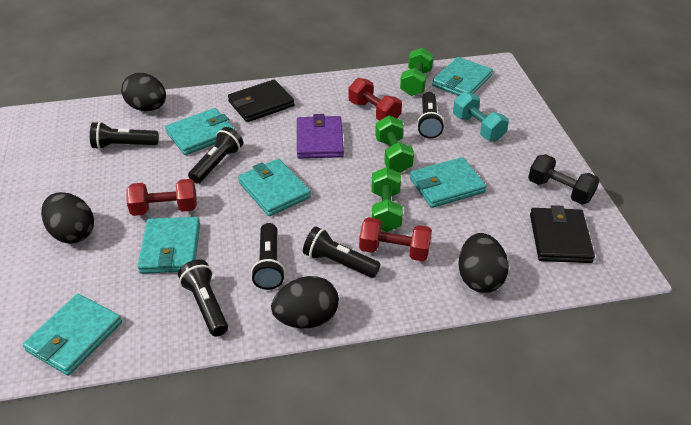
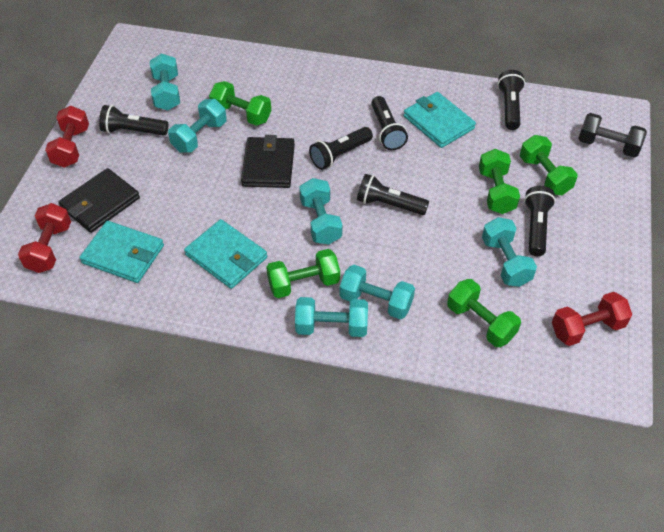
black egg: 4 -> 0
green dumbbell: 3 -> 5
purple wallet: 1 -> 0
turquoise dumbbell: 1 -> 6
turquoise wallet: 6 -> 3

